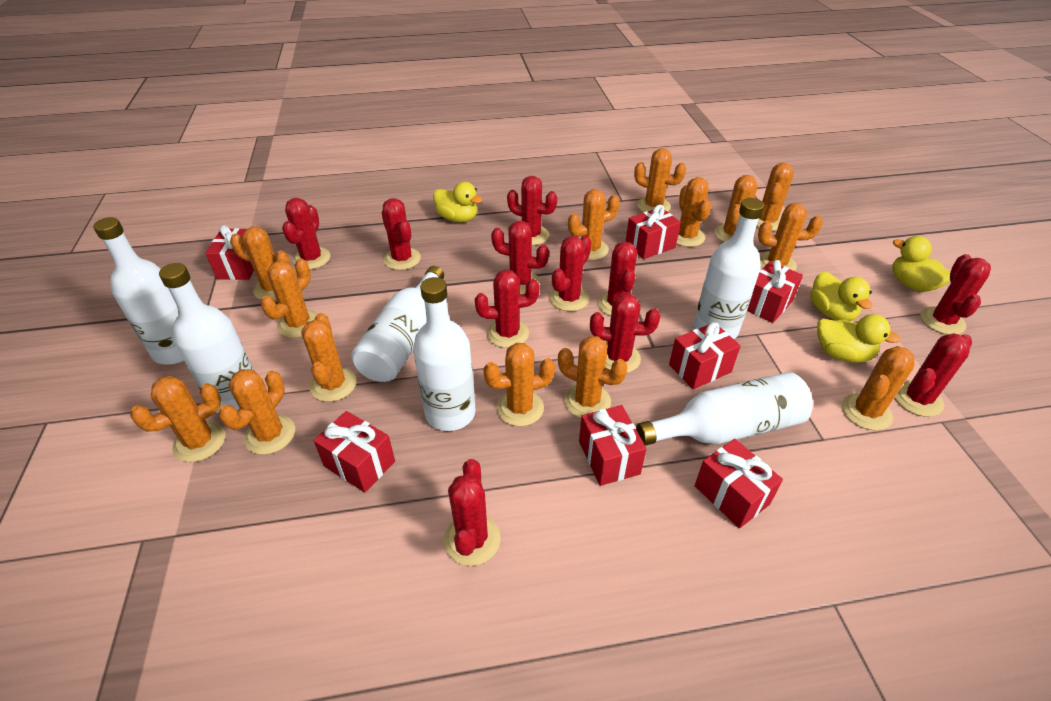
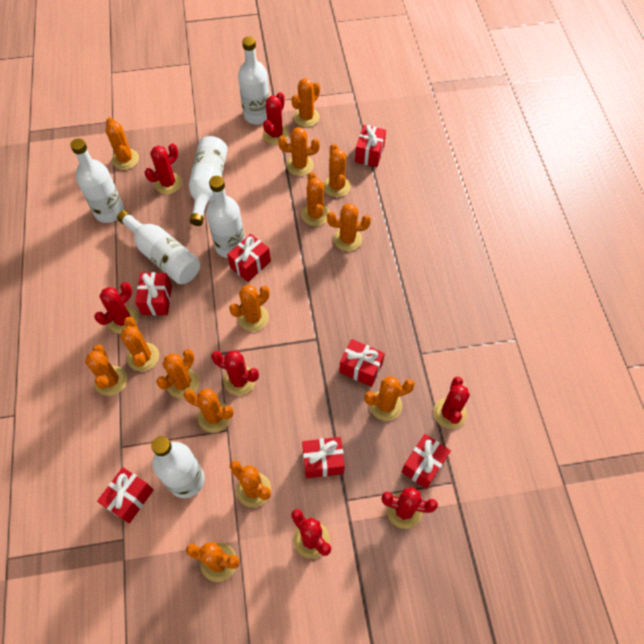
red cactus: 11 -> 7
yellow duck: 4 -> 0

